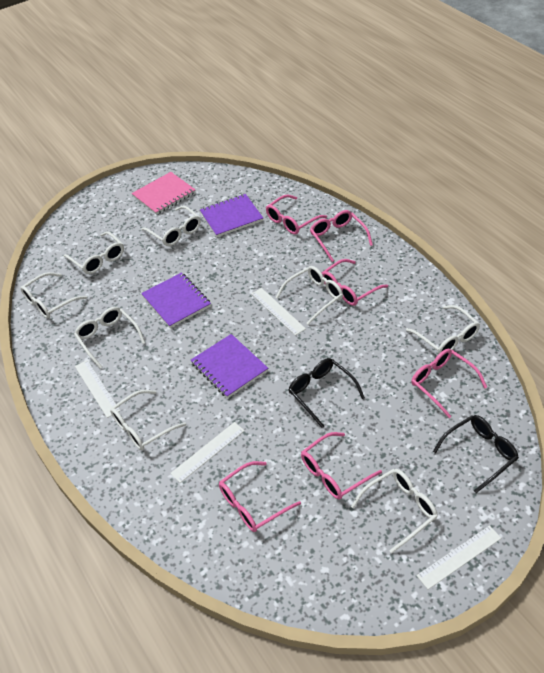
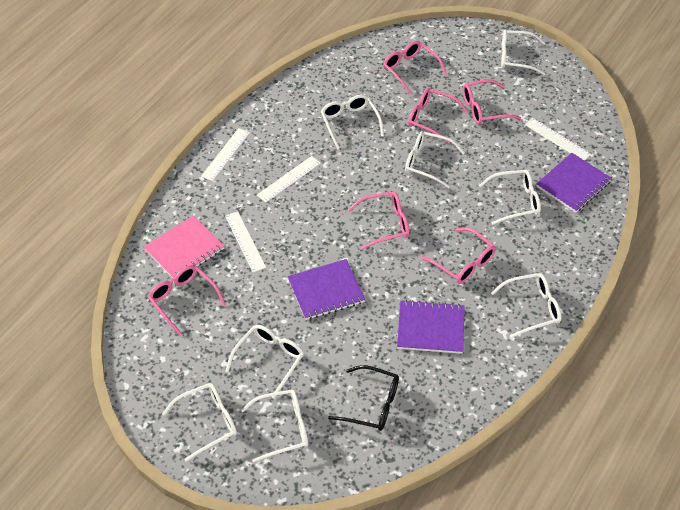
black glasses: 2 -> 1

